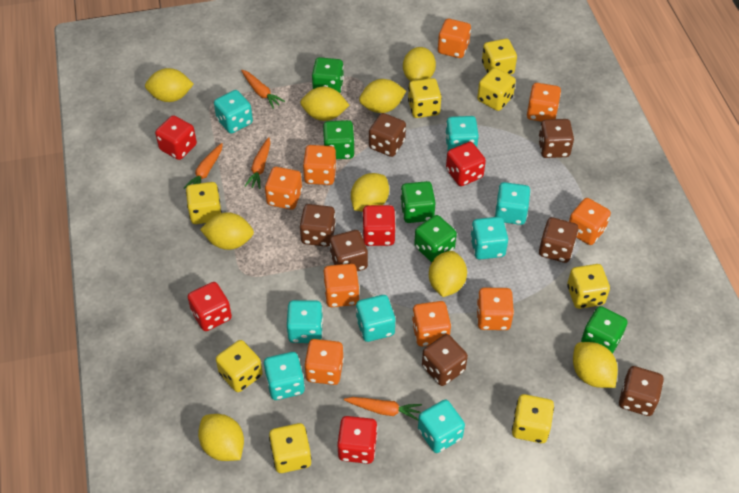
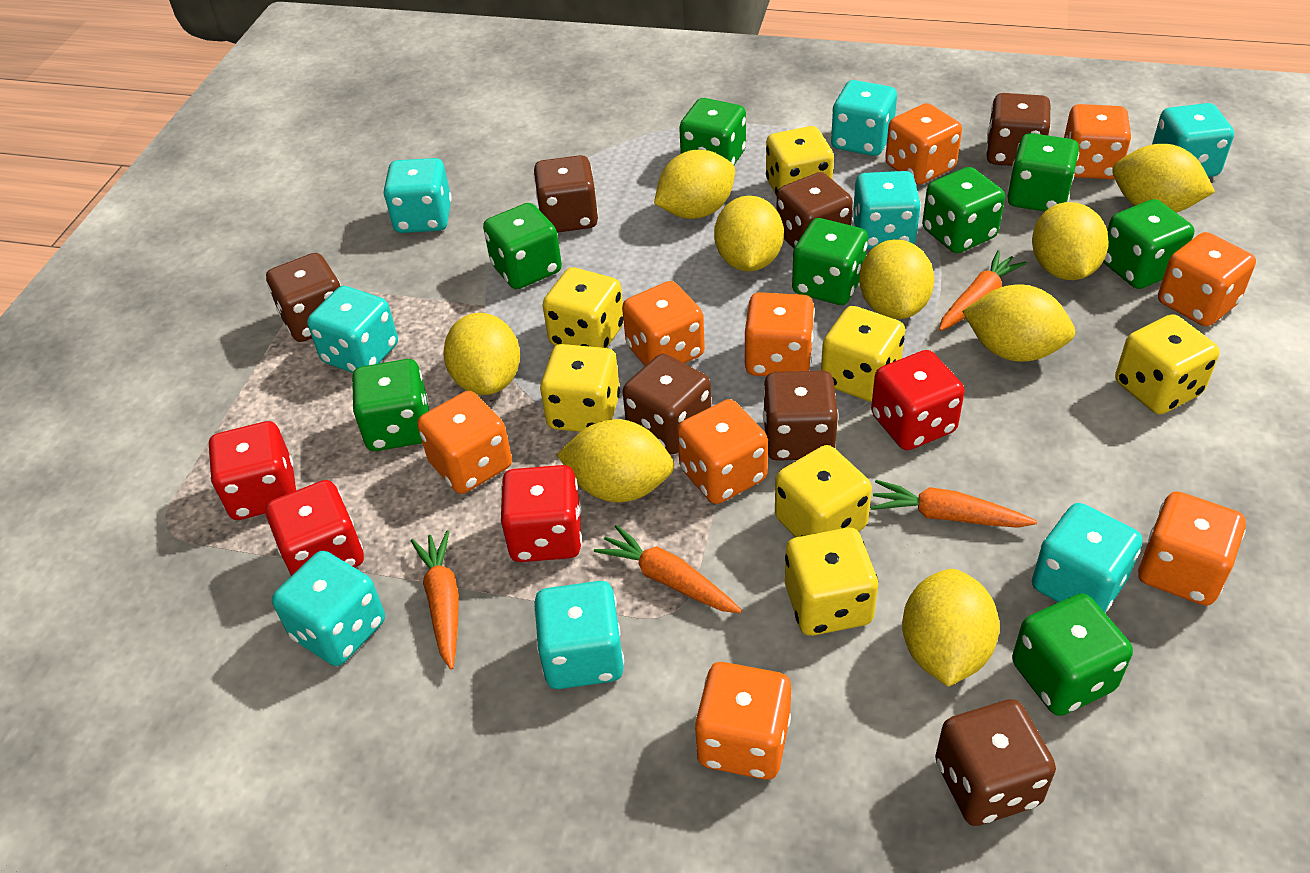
green dice: 5 -> 8
red dice: 5 -> 4
yellow dice: 8 -> 7

